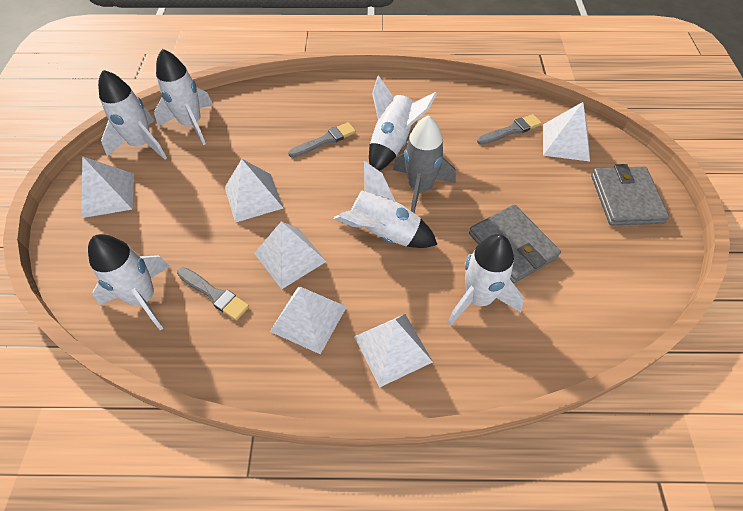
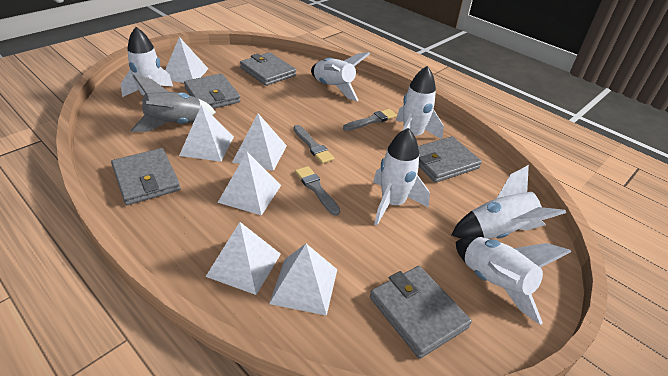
grey wallet: 2 -> 5

